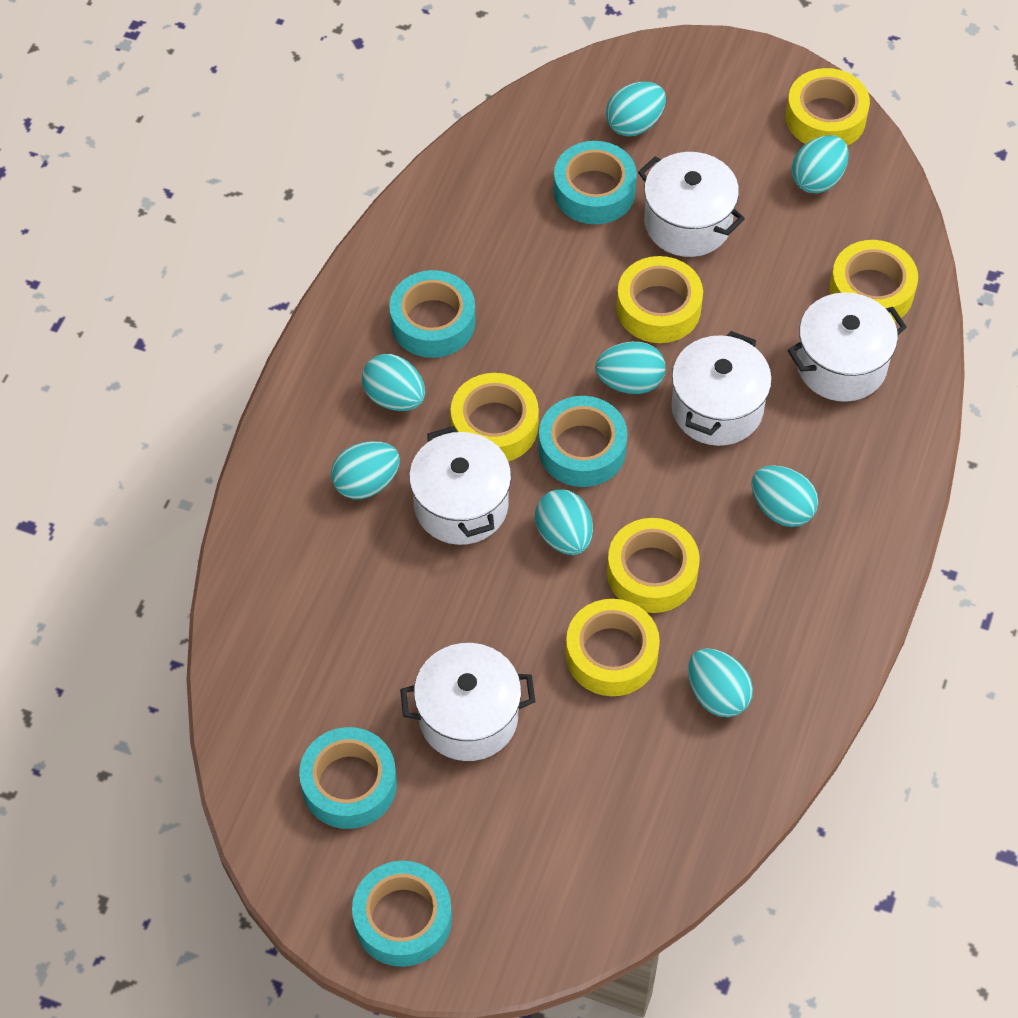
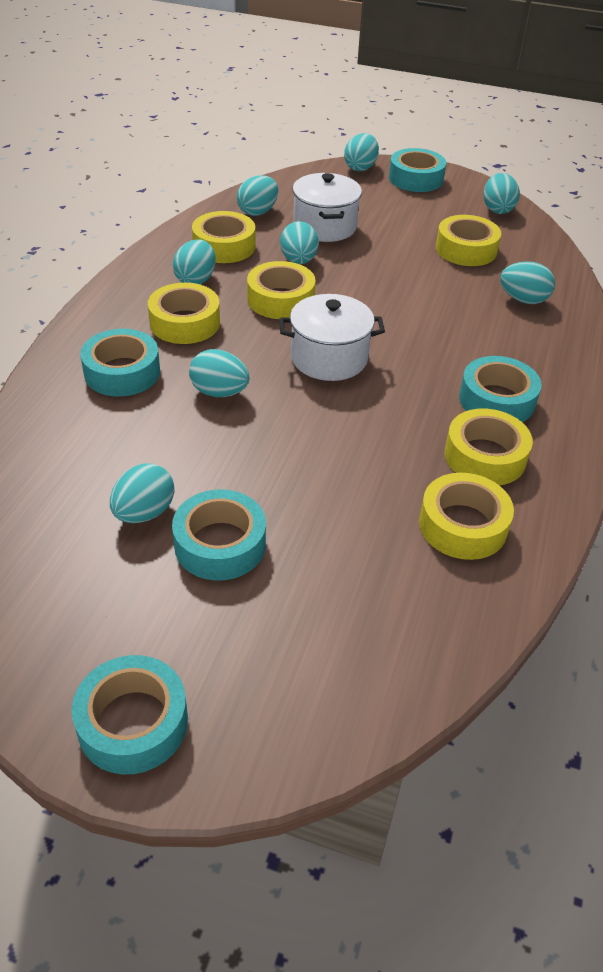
white pot: 5 -> 2

